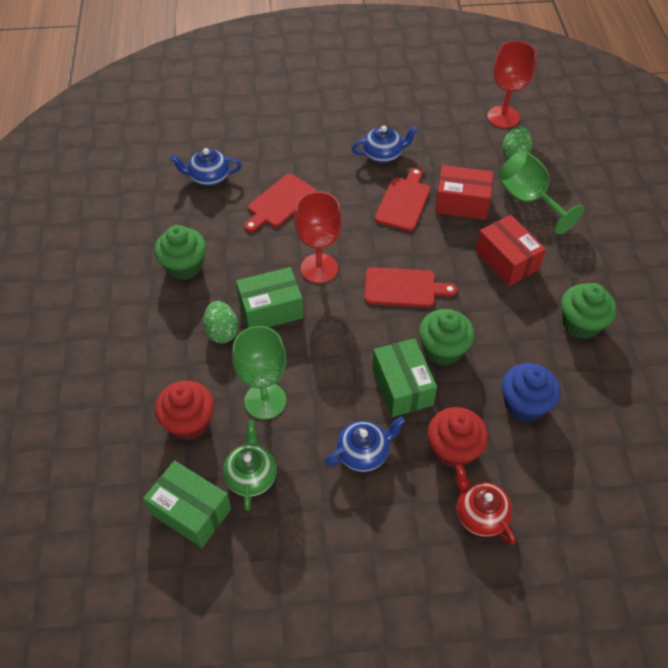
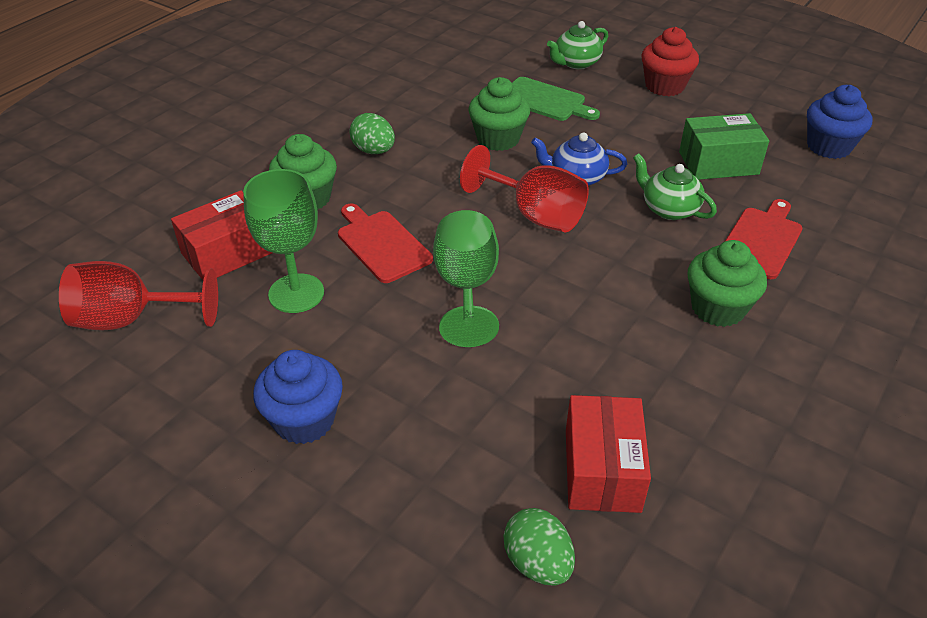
blue cupcake: 1 -> 2
blue teapot: 3 -> 1
green box: 3 -> 1
green cutting board: 0 -> 1
green teapot: 1 -> 2
red cupcake: 2 -> 1
red cutting board: 3 -> 2
red teapot: 1 -> 0

